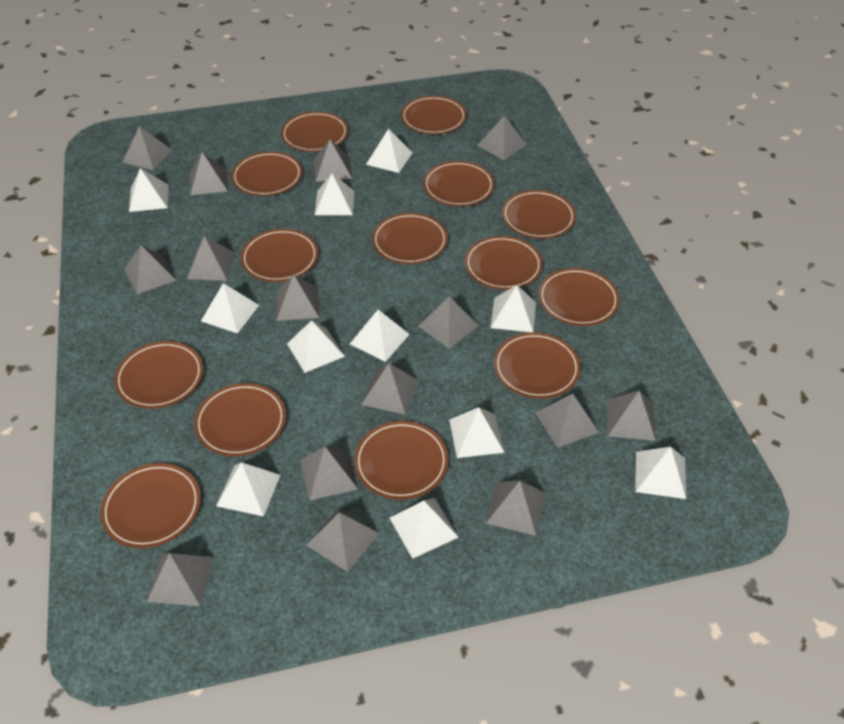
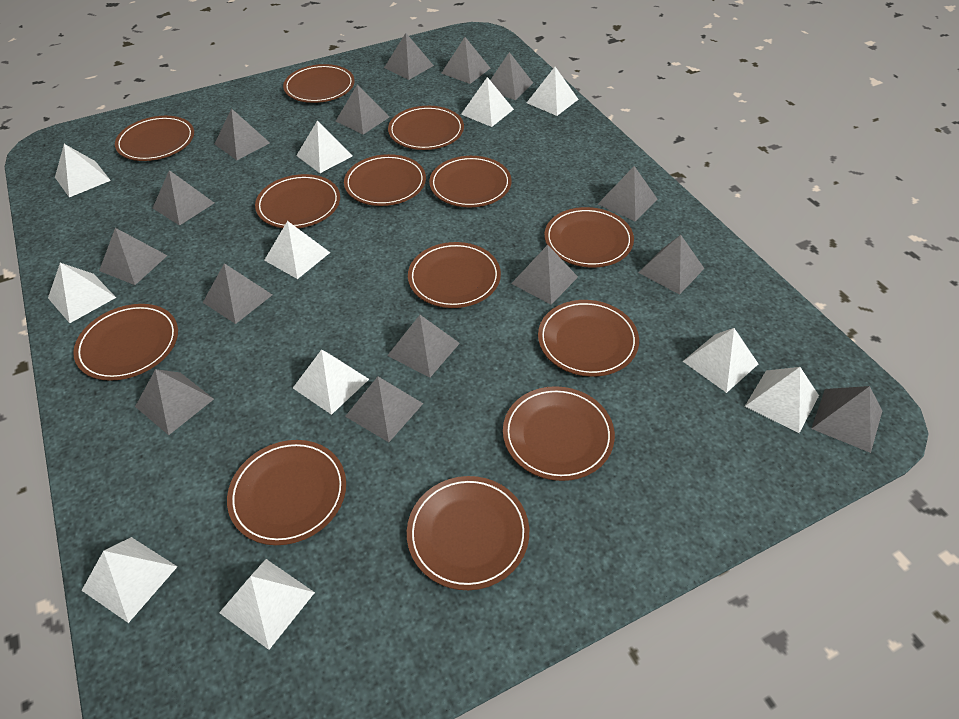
brown plate: 14 -> 13

